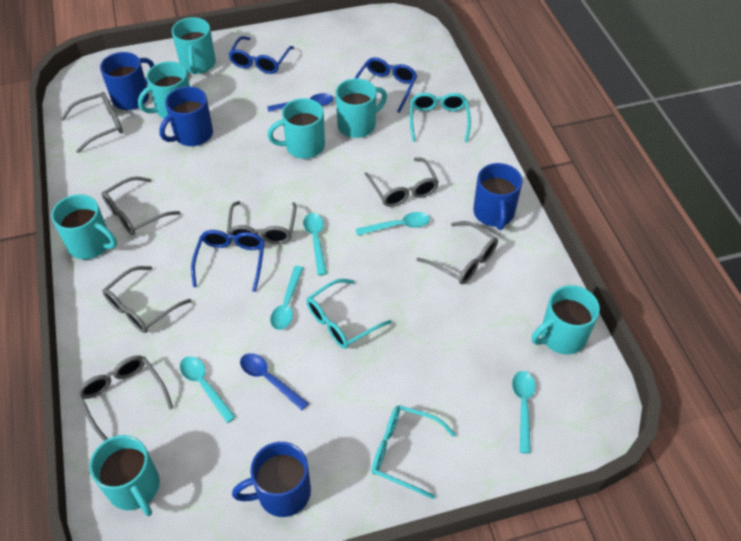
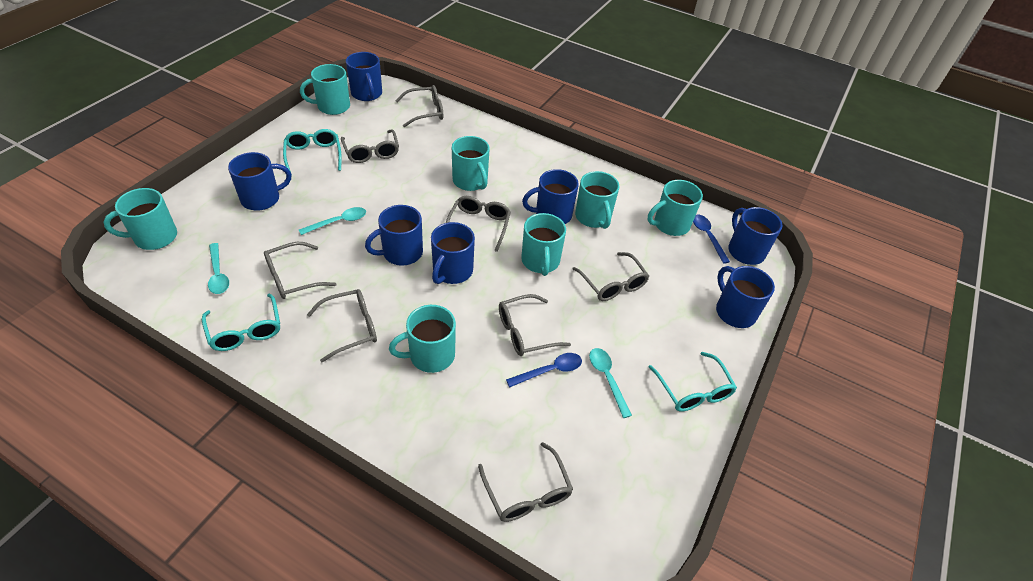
blue glasses: 3 -> 0
blue mug: 4 -> 7
grey glasses: 7 -> 8
turquoise spoon: 5 -> 3

